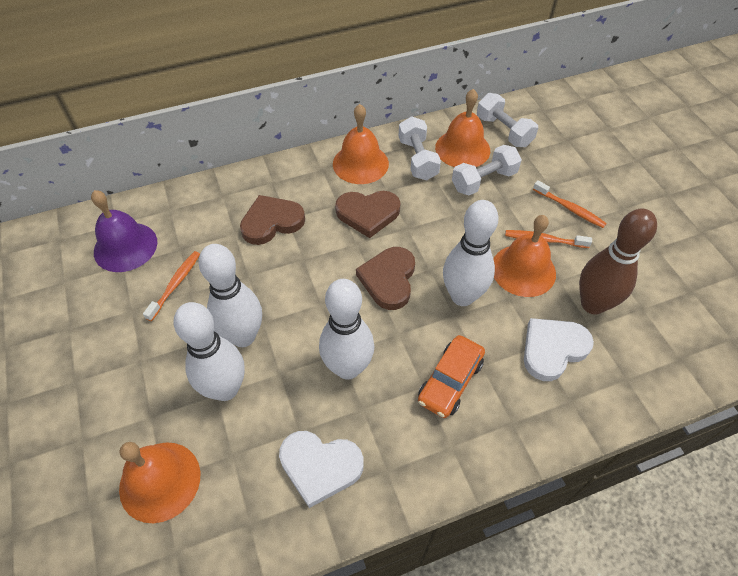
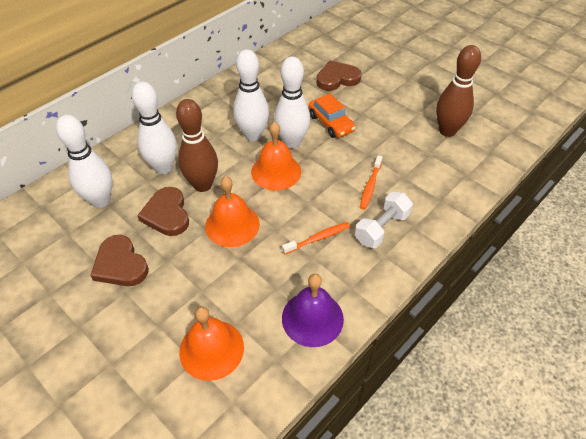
brown bowling pin: 1 -> 2
orange bell: 4 -> 3
orange toothbrush: 3 -> 2
white dumbbell: 3 -> 1
white heart: 2 -> 0

